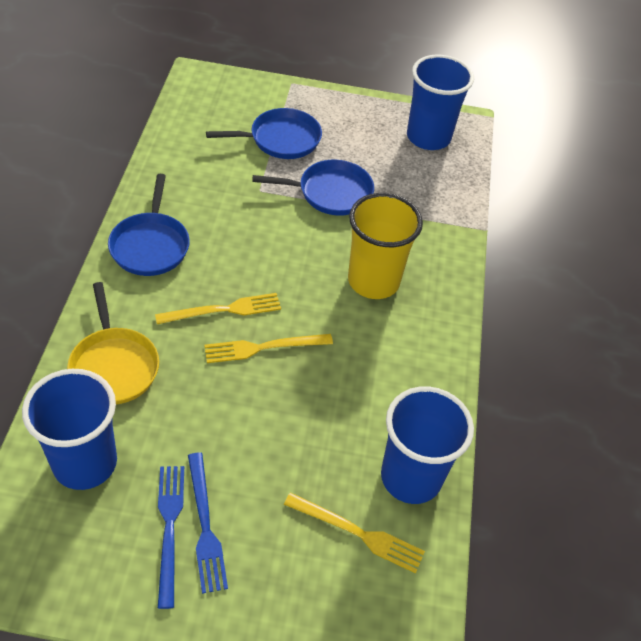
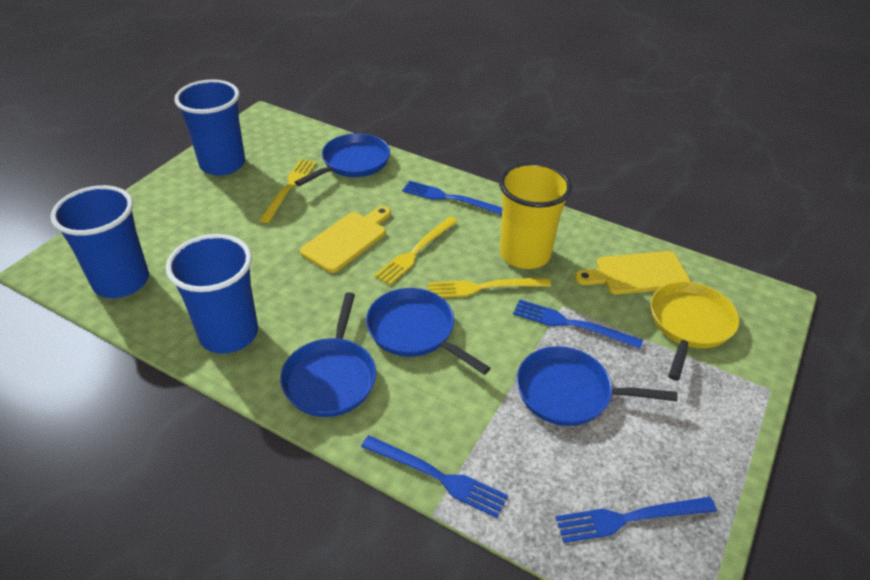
blue fork: 2 -> 4
blue pan: 3 -> 4
yellow cutting board: 0 -> 2

